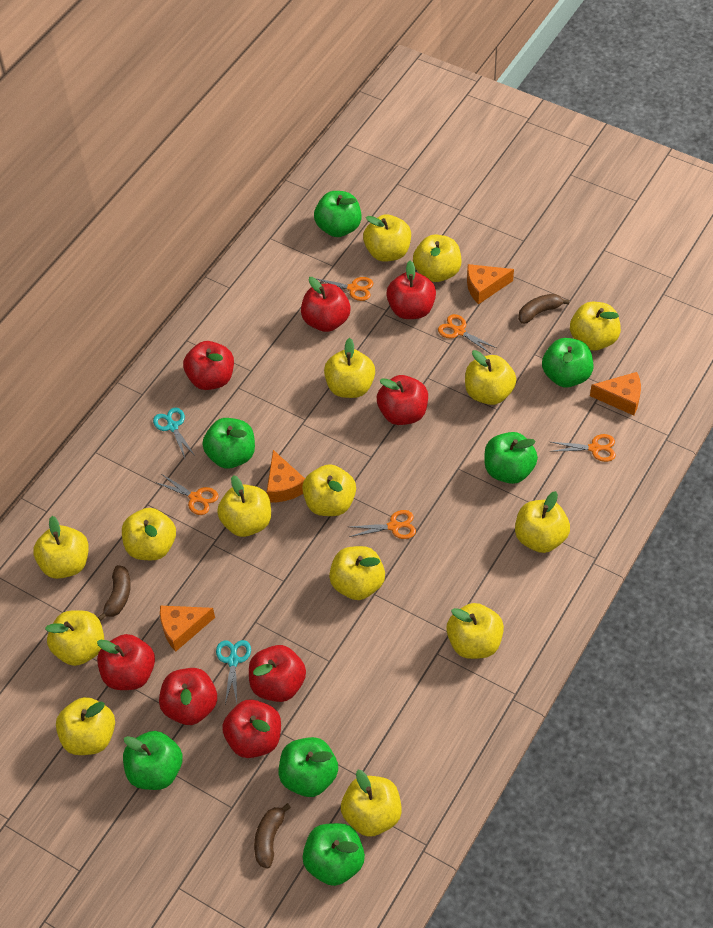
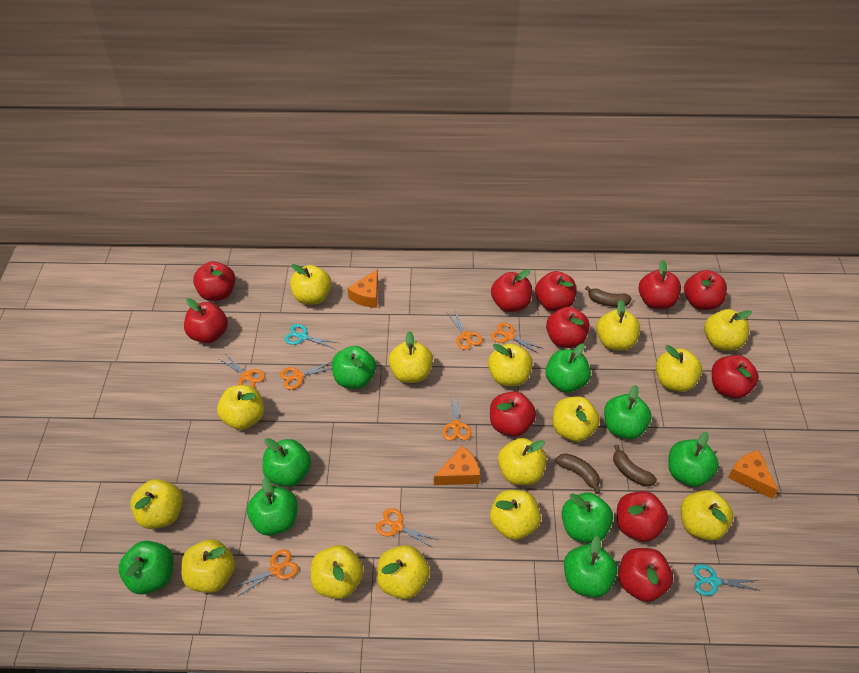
green apple: 7 -> 9
orange cheese: 4 -> 3
orange scissors: 5 -> 7
red apple: 8 -> 11

